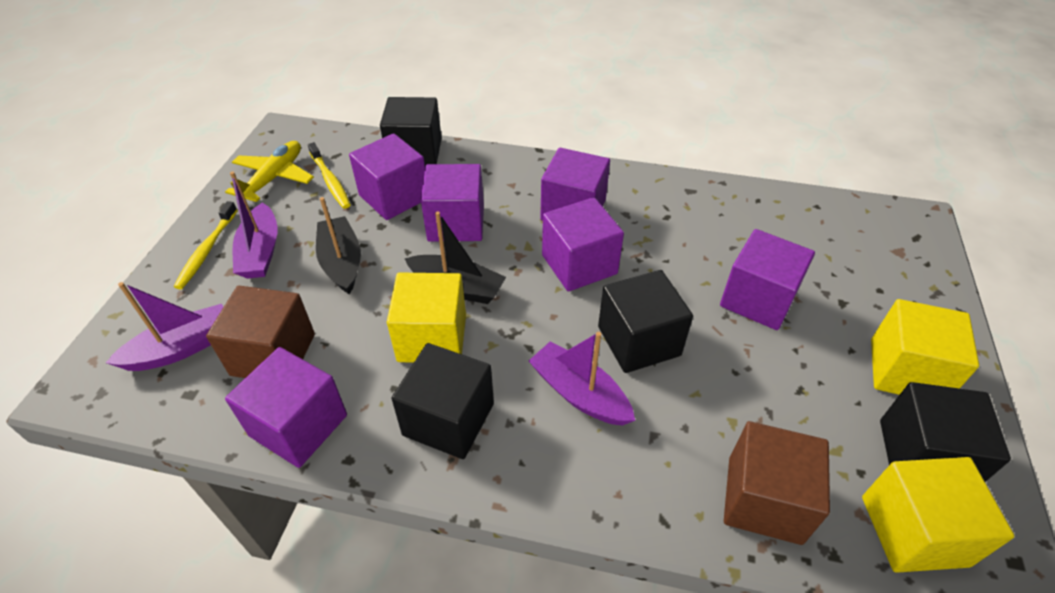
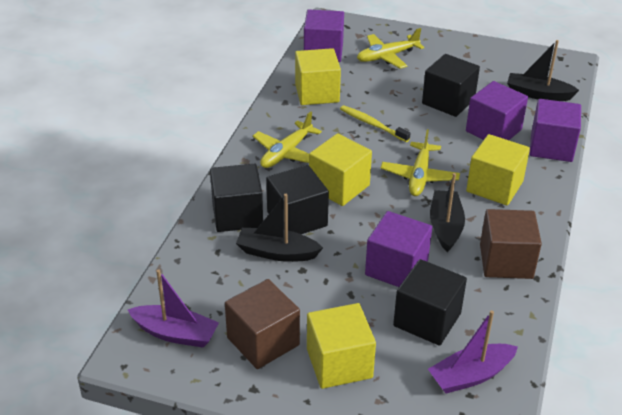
black boat: 2 -> 3
purple boat: 3 -> 2
purple cube: 6 -> 4
yellow cube: 3 -> 4
yellow plane: 1 -> 3
yellow toothbrush: 2 -> 1

